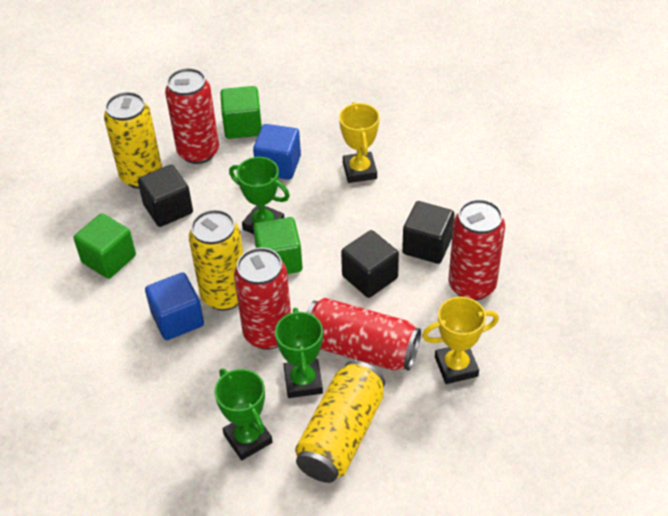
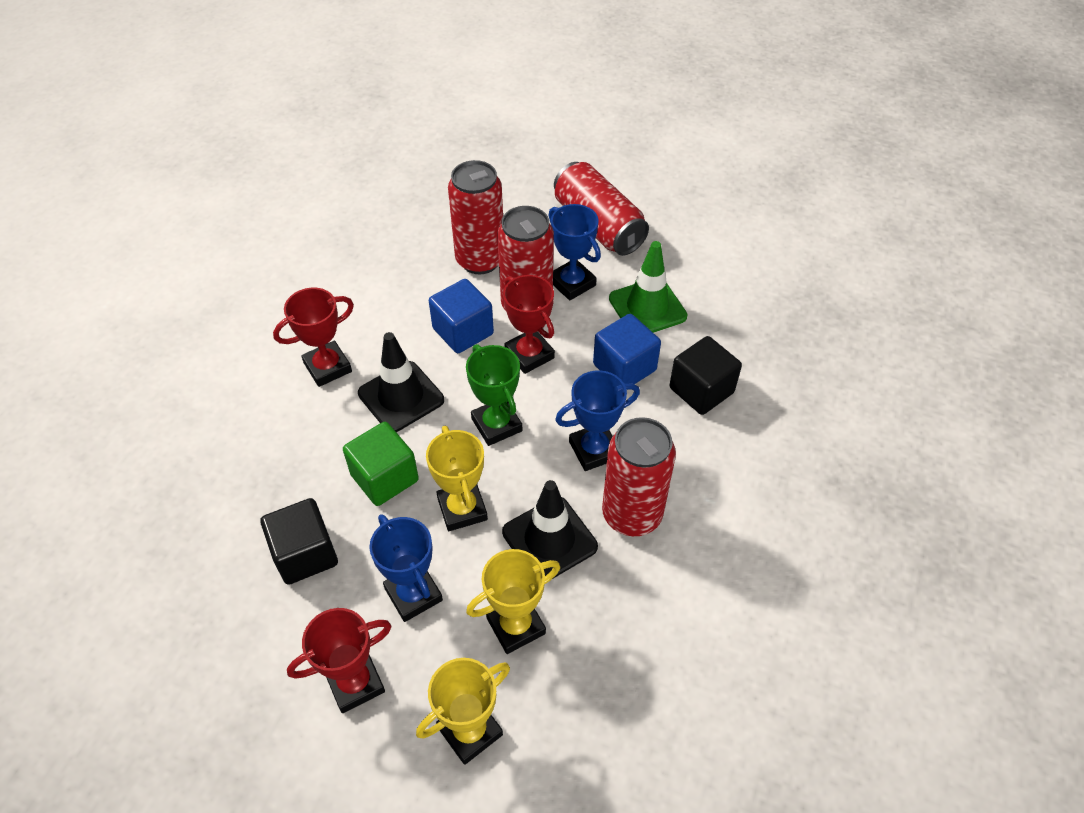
black cube: 3 -> 2
black traffic cone: 0 -> 2
blue trophy: 0 -> 3
green cube: 3 -> 1
green traffic cone: 0 -> 1
green trophy: 3 -> 1
red trophy: 0 -> 3
yellow can: 3 -> 0
yellow trophy: 2 -> 3

